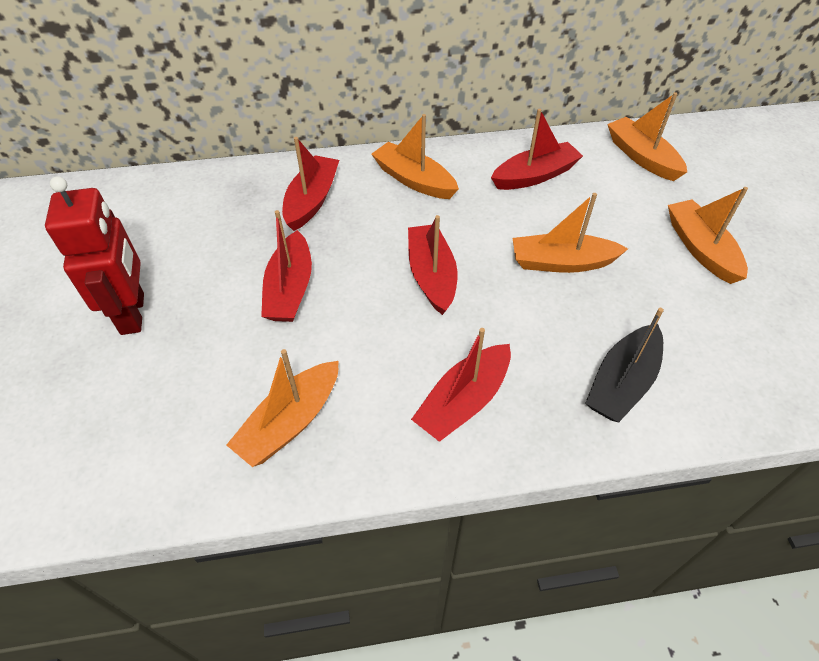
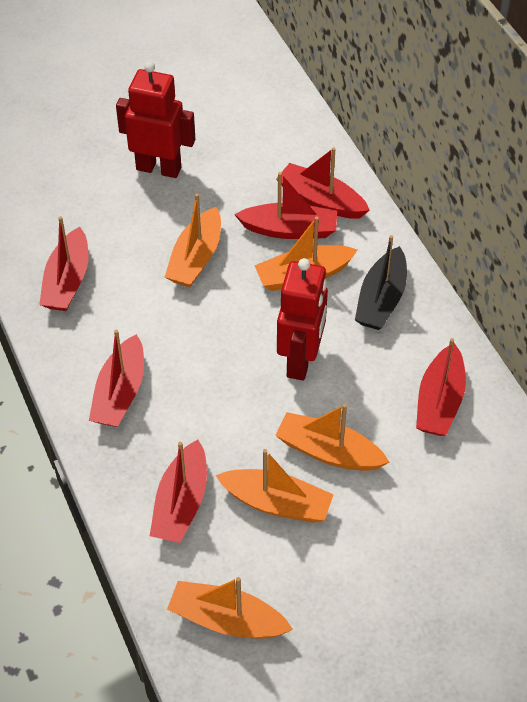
red boat: 5 -> 6
red robot: 1 -> 2

